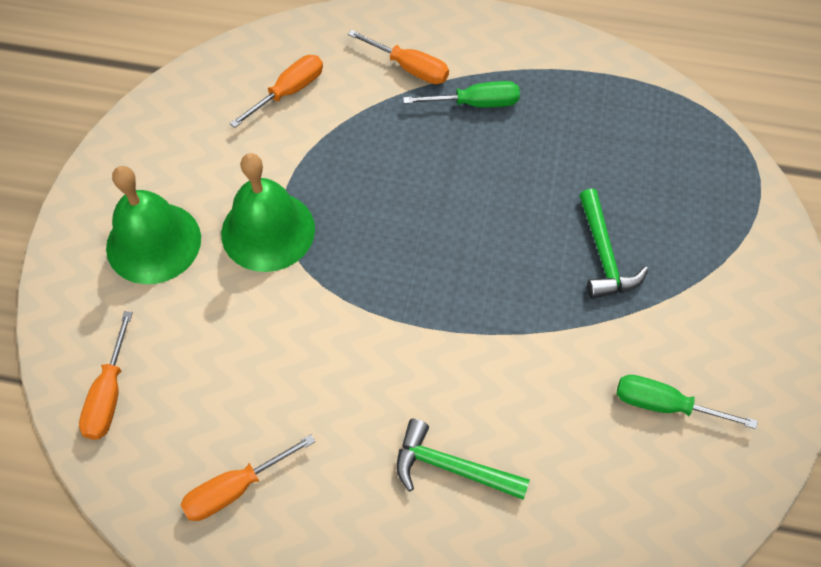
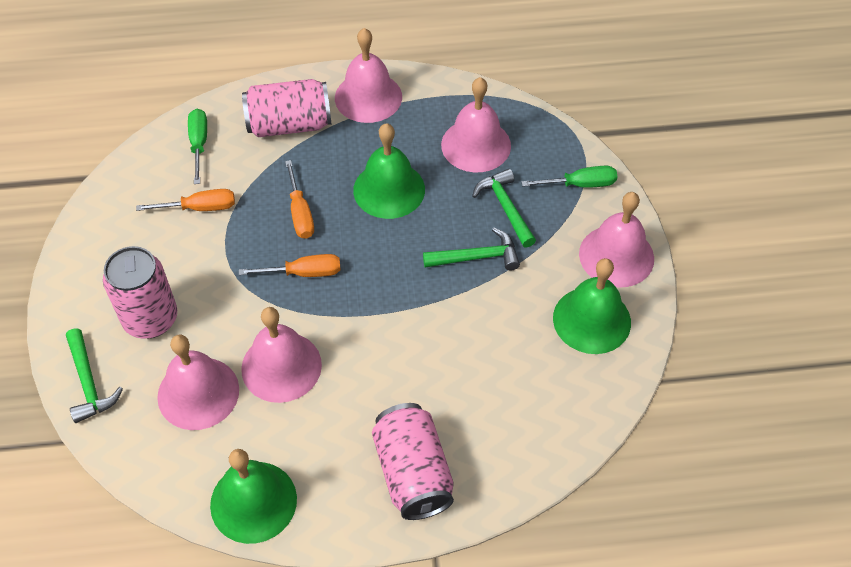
green bell: 2 -> 3
green hammer: 2 -> 3
orange screwdriver: 4 -> 3
pink bell: 0 -> 5
pink can: 0 -> 3

